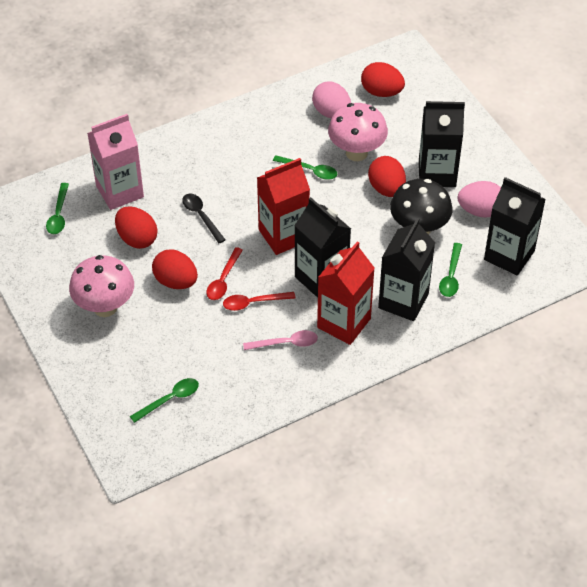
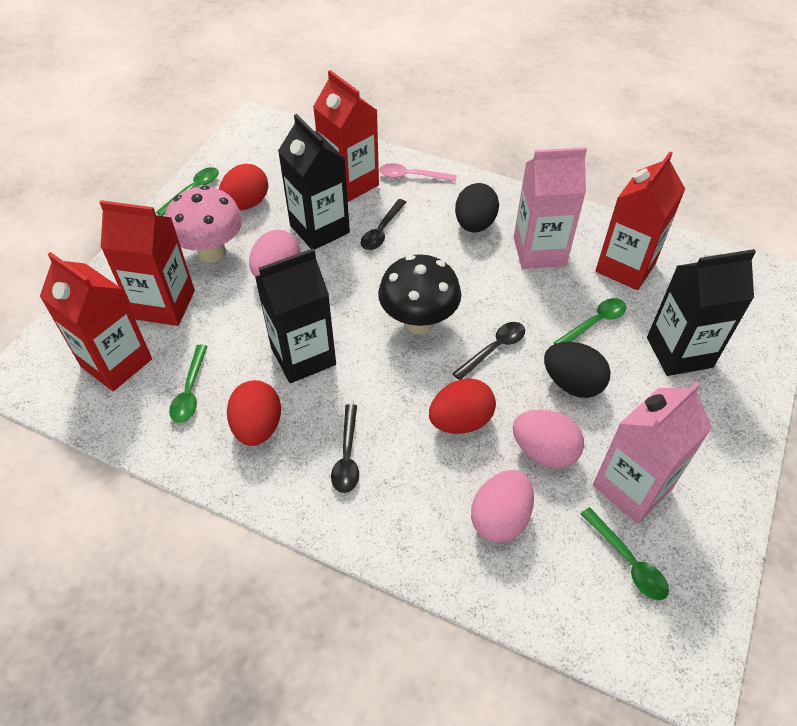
black carton: 4 -> 3
black egg: 0 -> 2
black spoon: 1 -> 3
pink carton: 1 -> 2
pink egg: 2 -> 3
pink mushroom: 2 -> 1
red carton: 2 -> 4
red egg: 4 -> 3
red spoon: 2 -> 0

